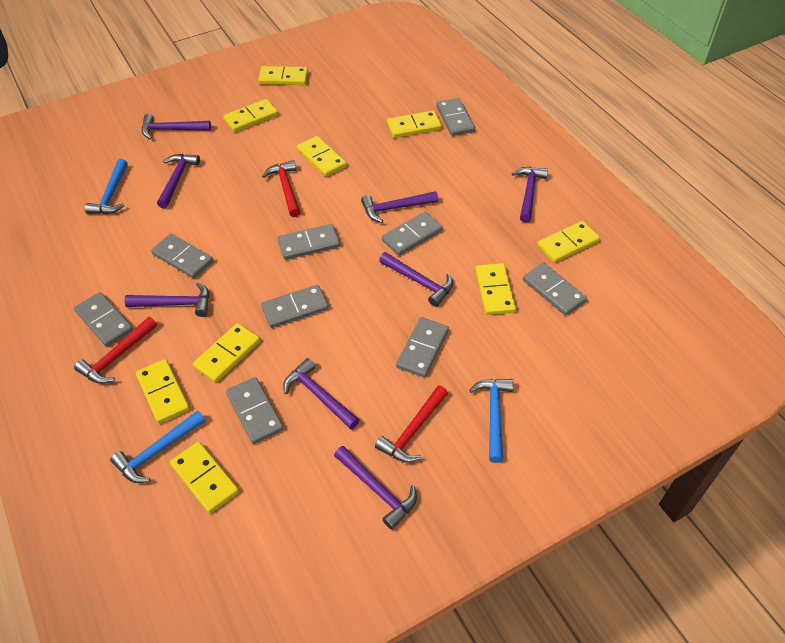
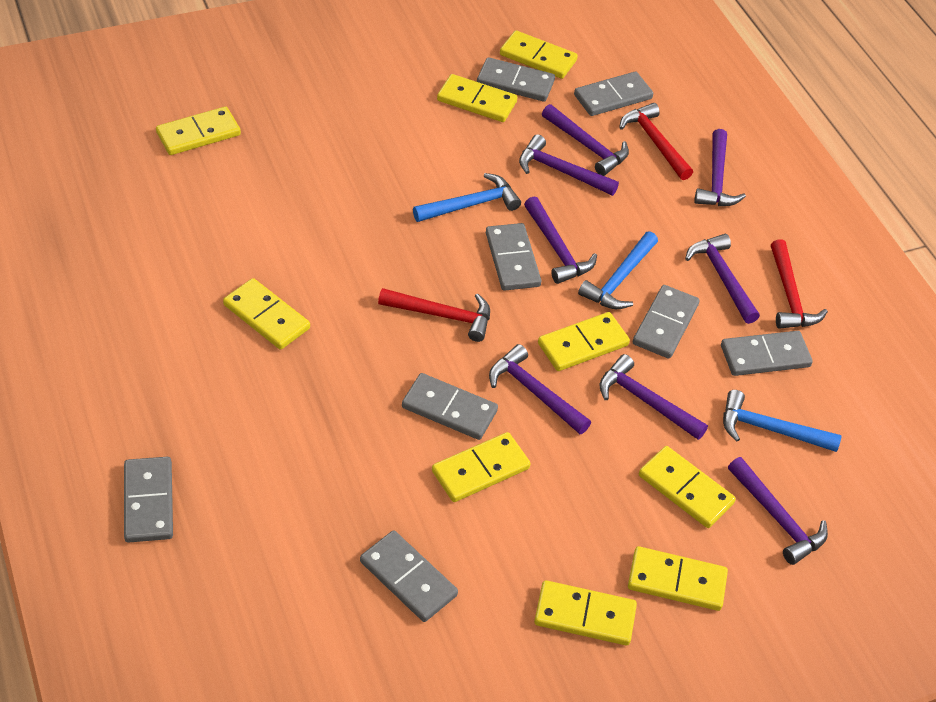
grey domino: 9 -> 8

